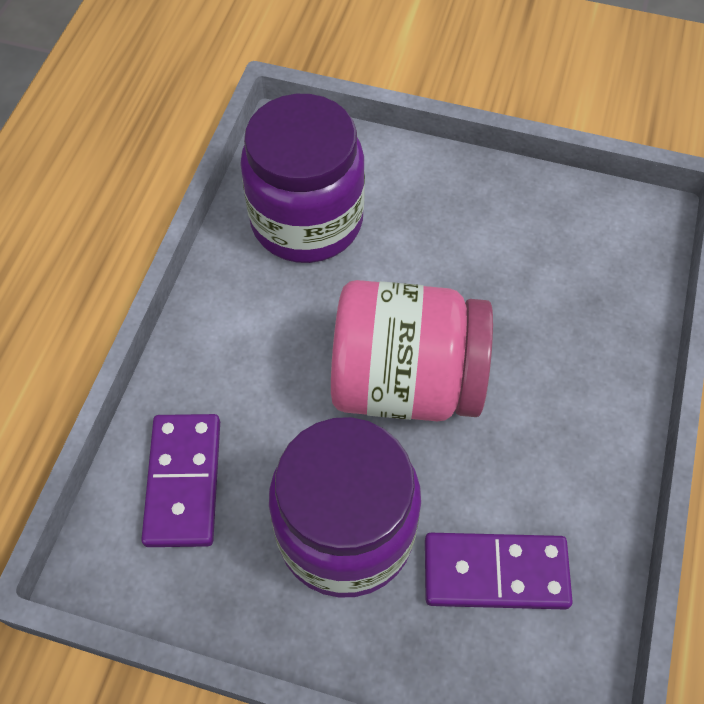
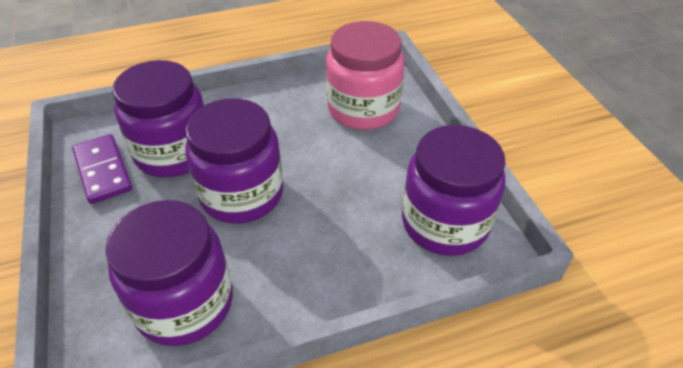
purple domino: 2 -> 1
purple jar: 2 -> 4

